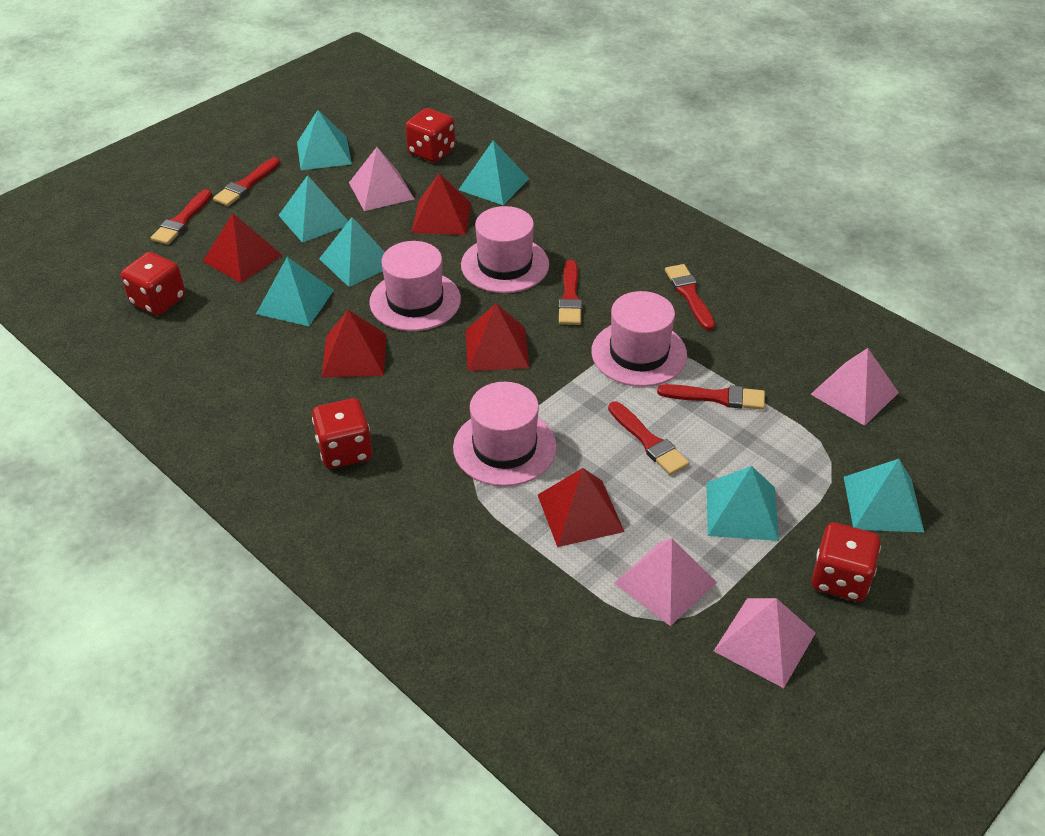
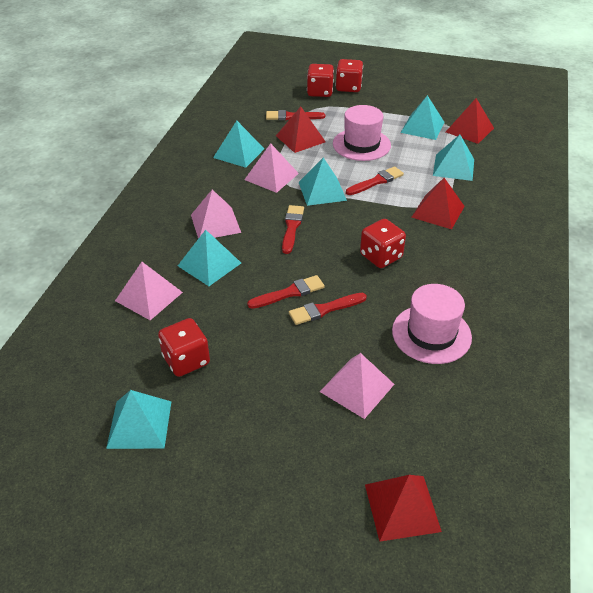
pink hat: 4 -> 2
red brush: 6 -> 5
red pyramid: 5 -> 4
turquoise pyramid: 7 -> 6

